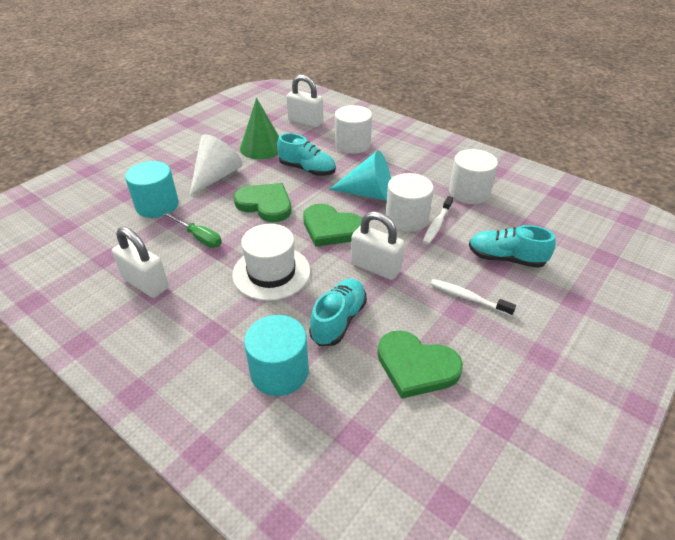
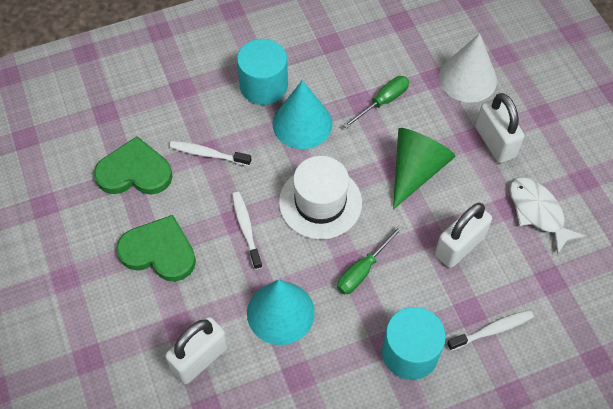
green heart: 3 -> 2
green screwdriver: 1 -> 2
turquoise cone: 1 -> 2
turquoise shoe: 3 -> 0
white cylinder: 3 -> 0
white fish: 0 -> 1
white toothbrush: 2 -> 3

